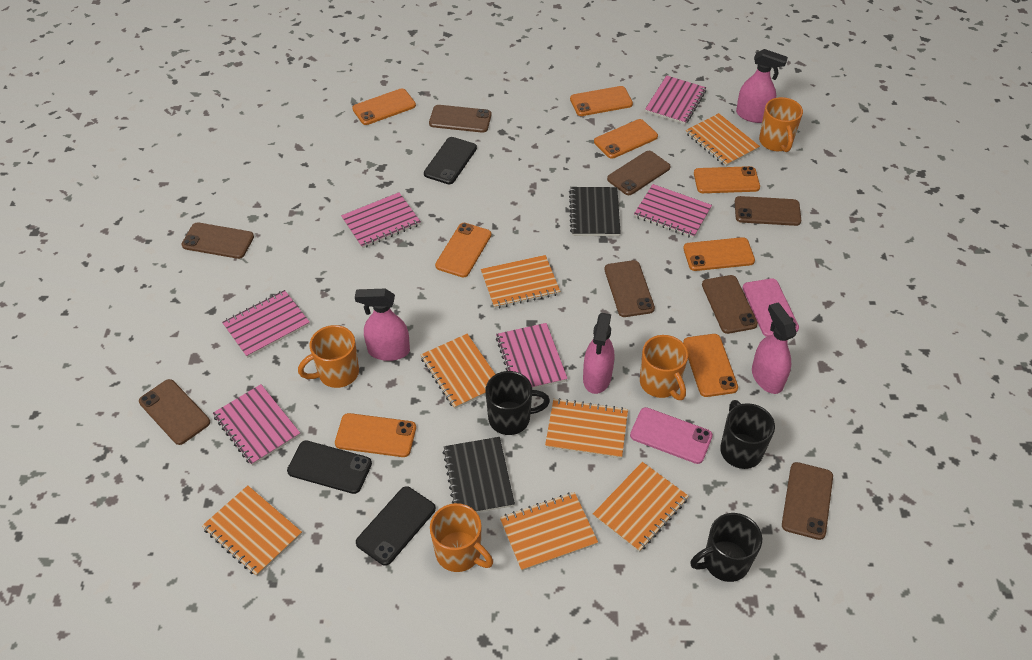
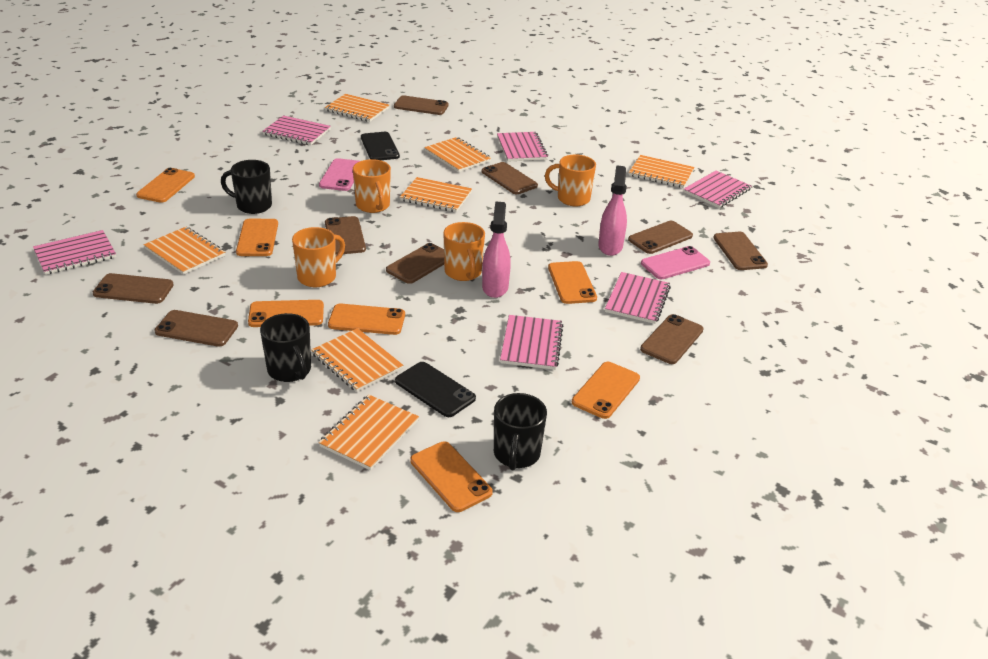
black notebook: 2 -> 0
black phone: 3 -> 2
brown phone: 8 -> 9
orange phone: 8 -> 7
pink spray bottle: 4 -> 2

